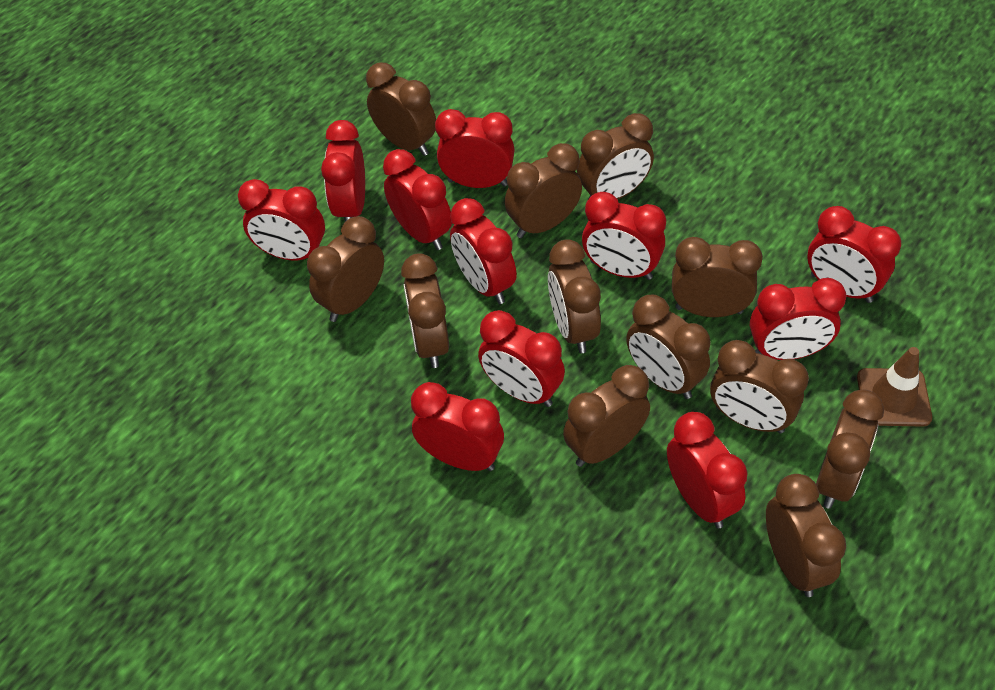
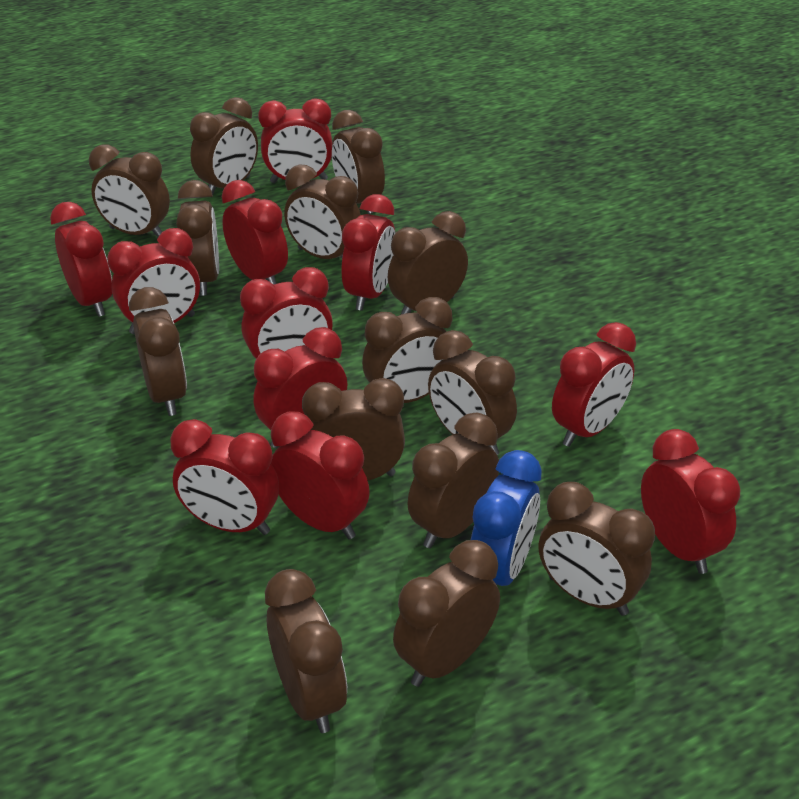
blue clock: 0 -> 1
brown clock: 12 -> 14
brown traffic cone: 1 -> 0

